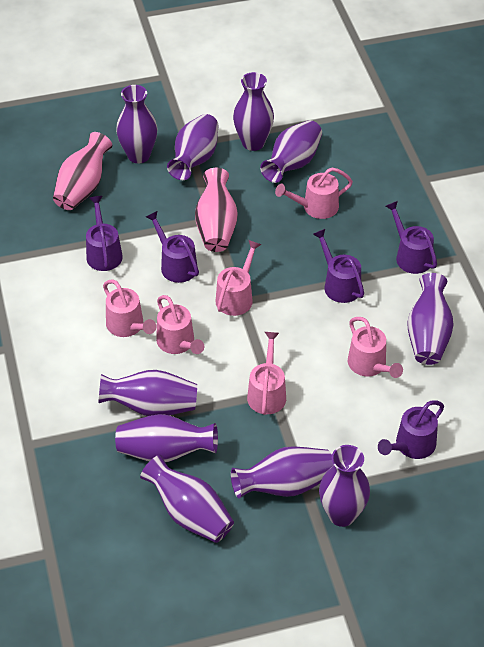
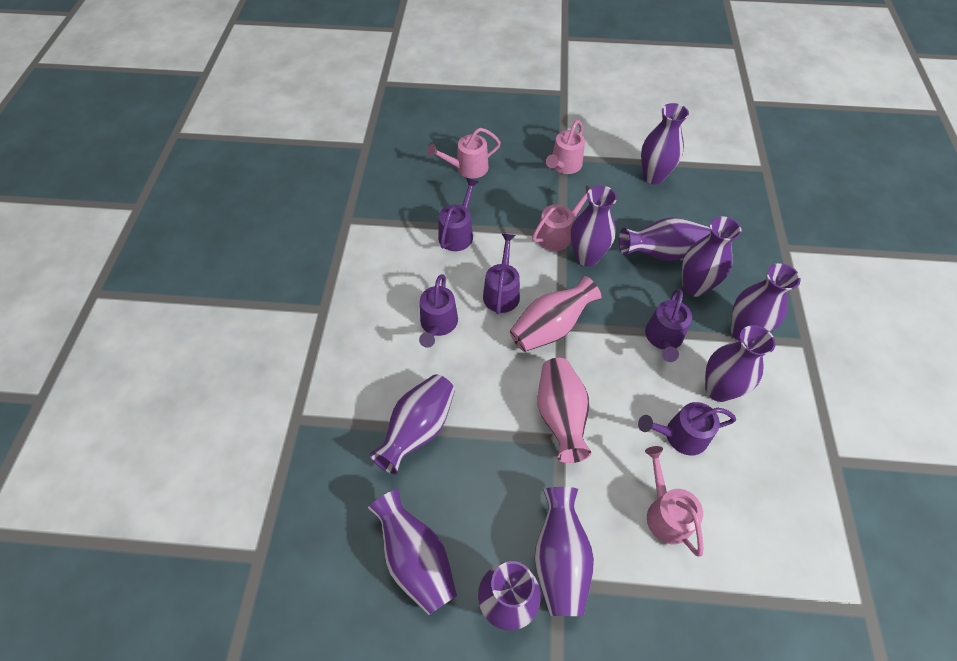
pink watering can: 6 -> 4

